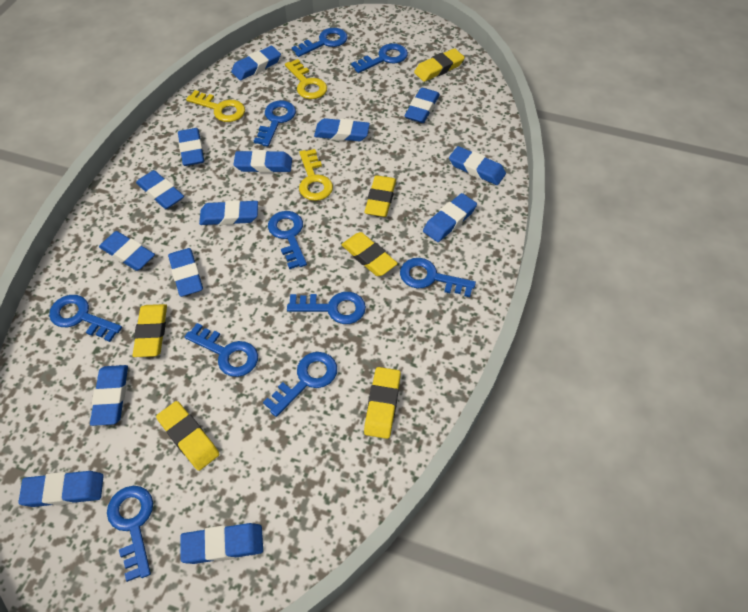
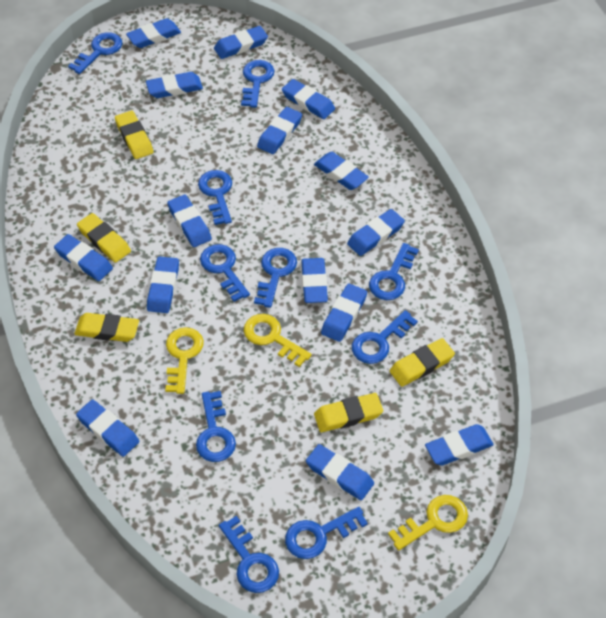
blue eraser: 14 -> 15
yellow eraser: 6 -> 5

